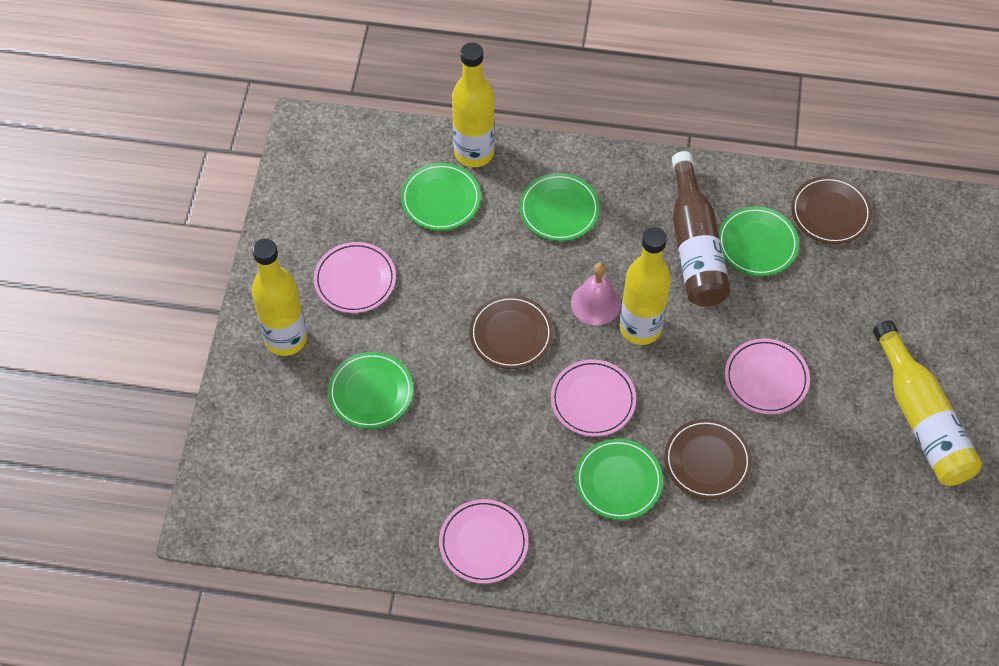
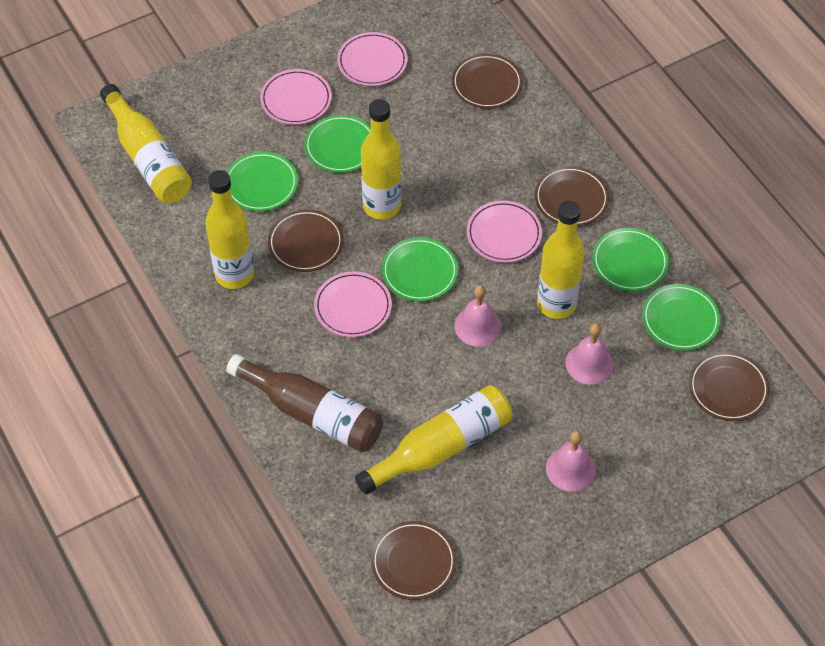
brown plate: 3 -> 5
pink bell: 1 -> 3
yellow bottle: 4 -> 5

